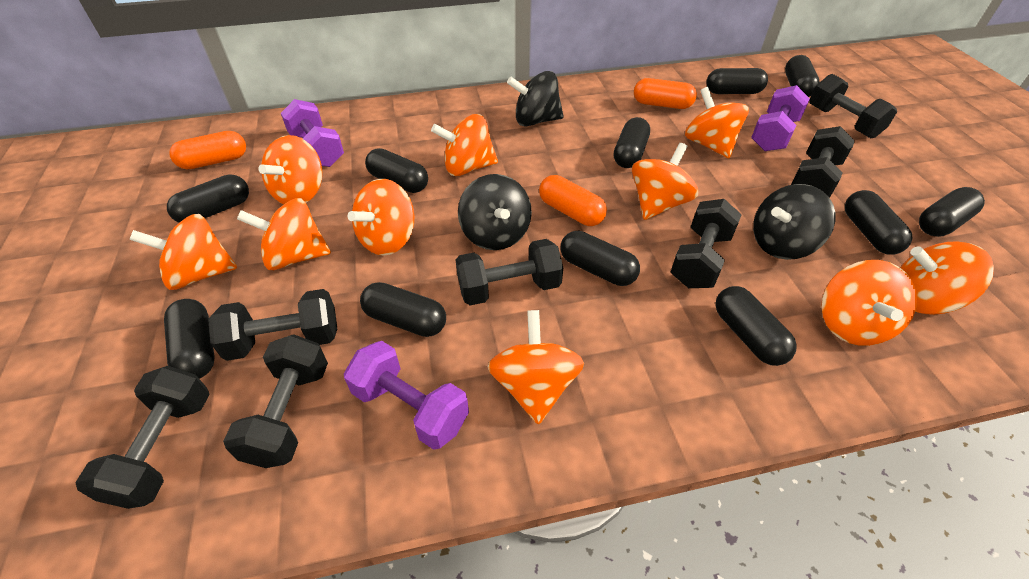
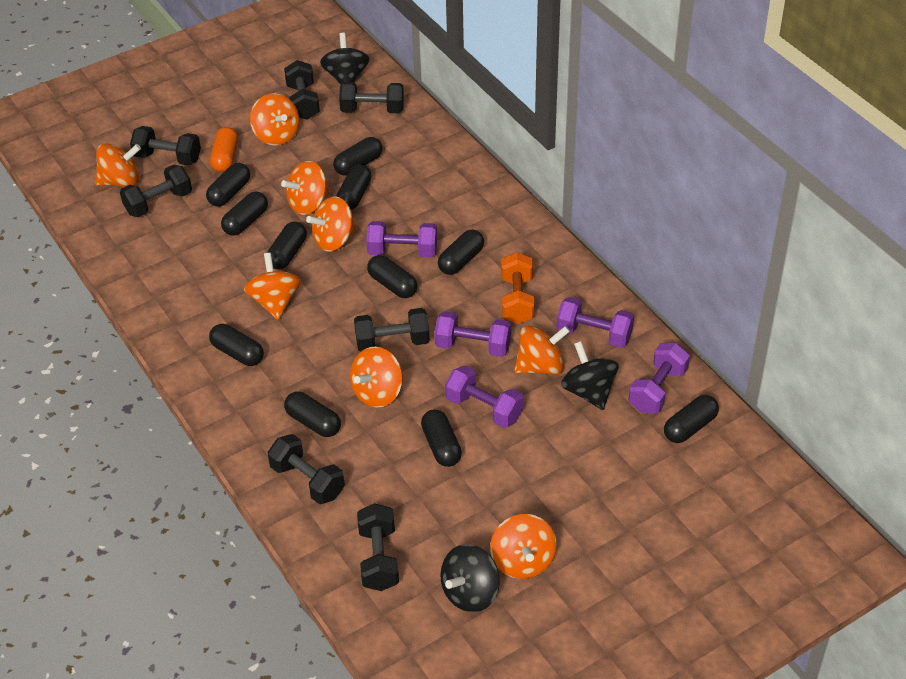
orange capsule: 3 -> 1
orange dumbbell: 0 -> 1
orange spinning top: 10 -> 8
purple dumbbell: 3 -> 5

